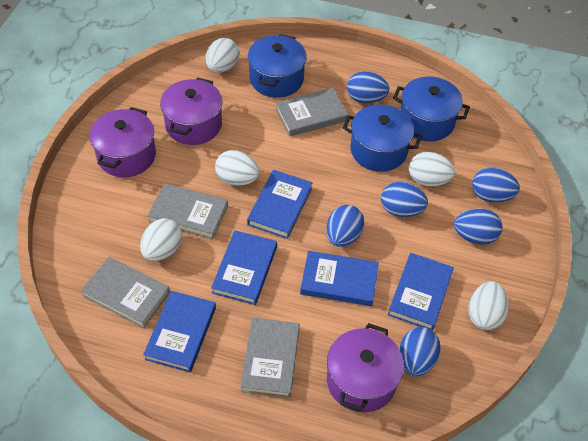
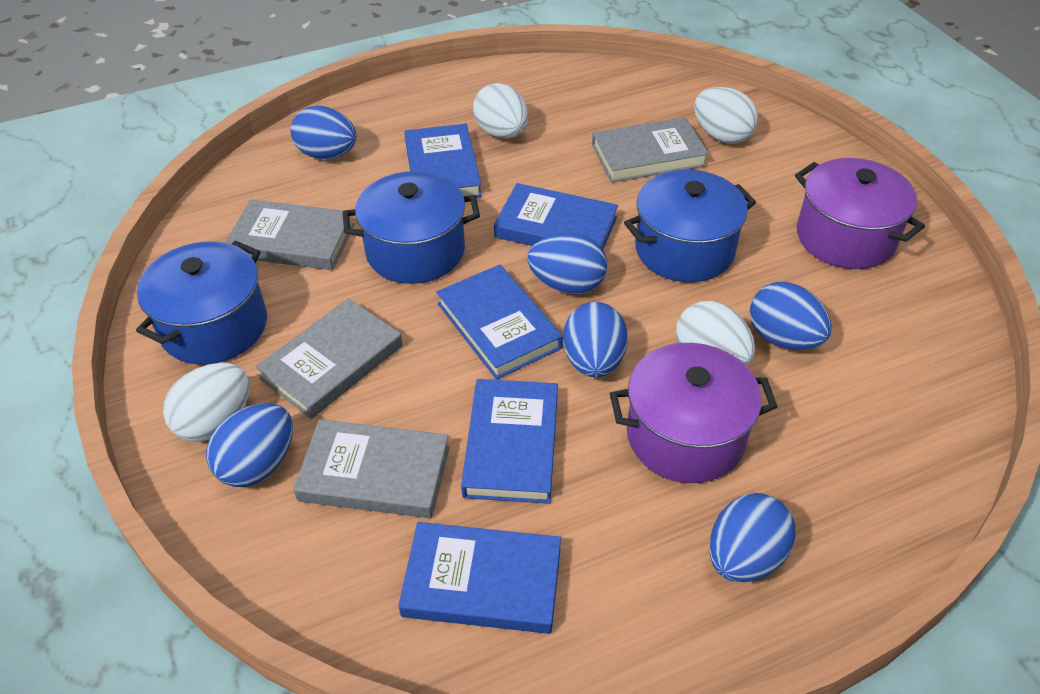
purple pot: 3 -> 2
white egg: 5 -> 4

